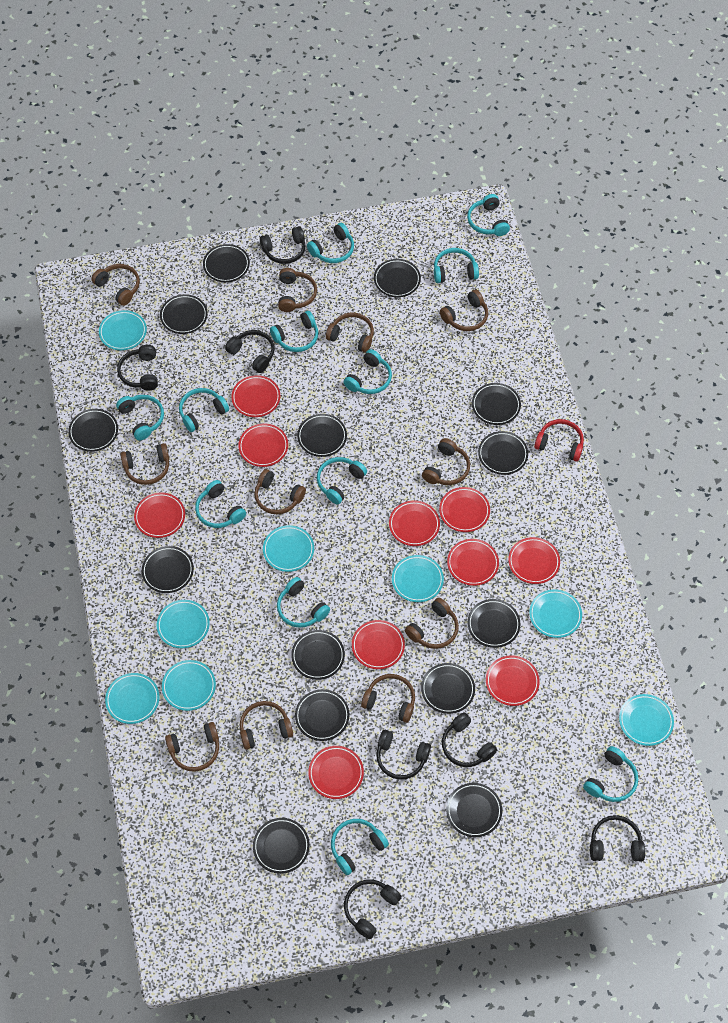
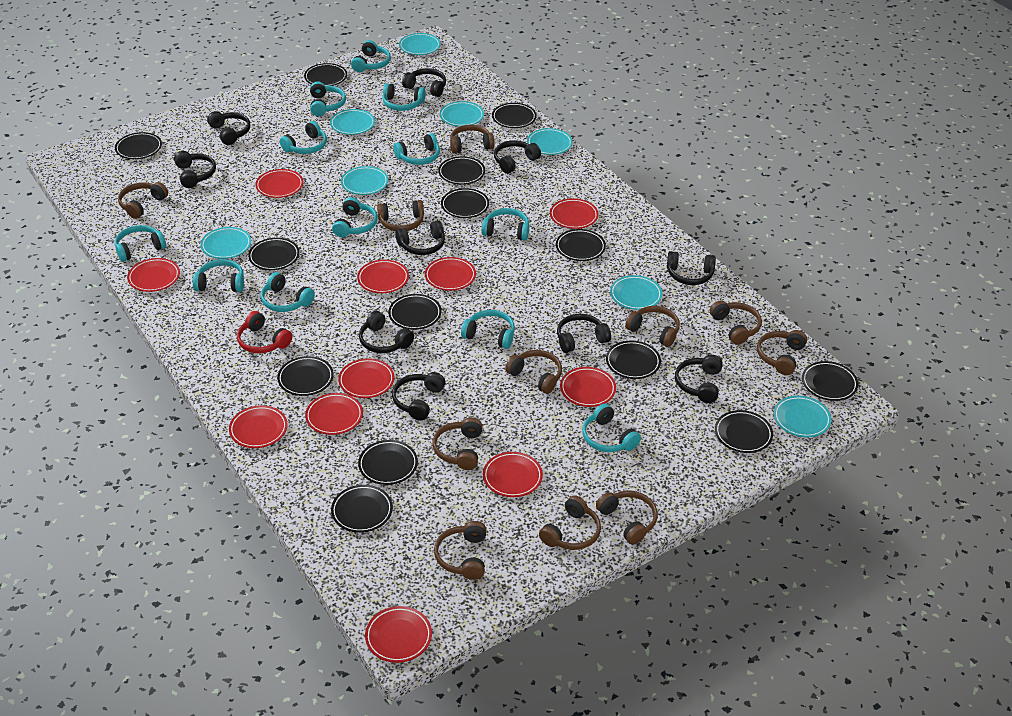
black headphones: 7 -> 10
red plate: 10 -> 11

